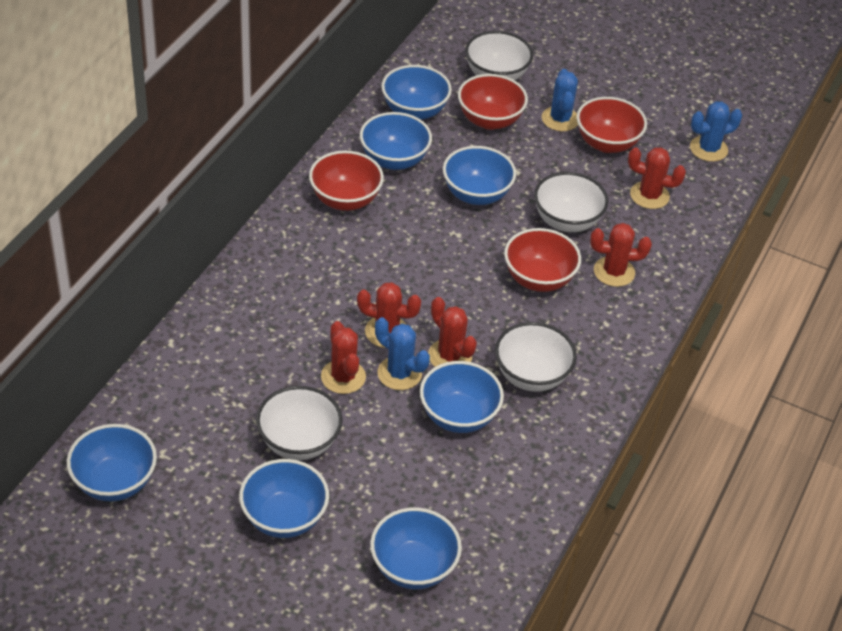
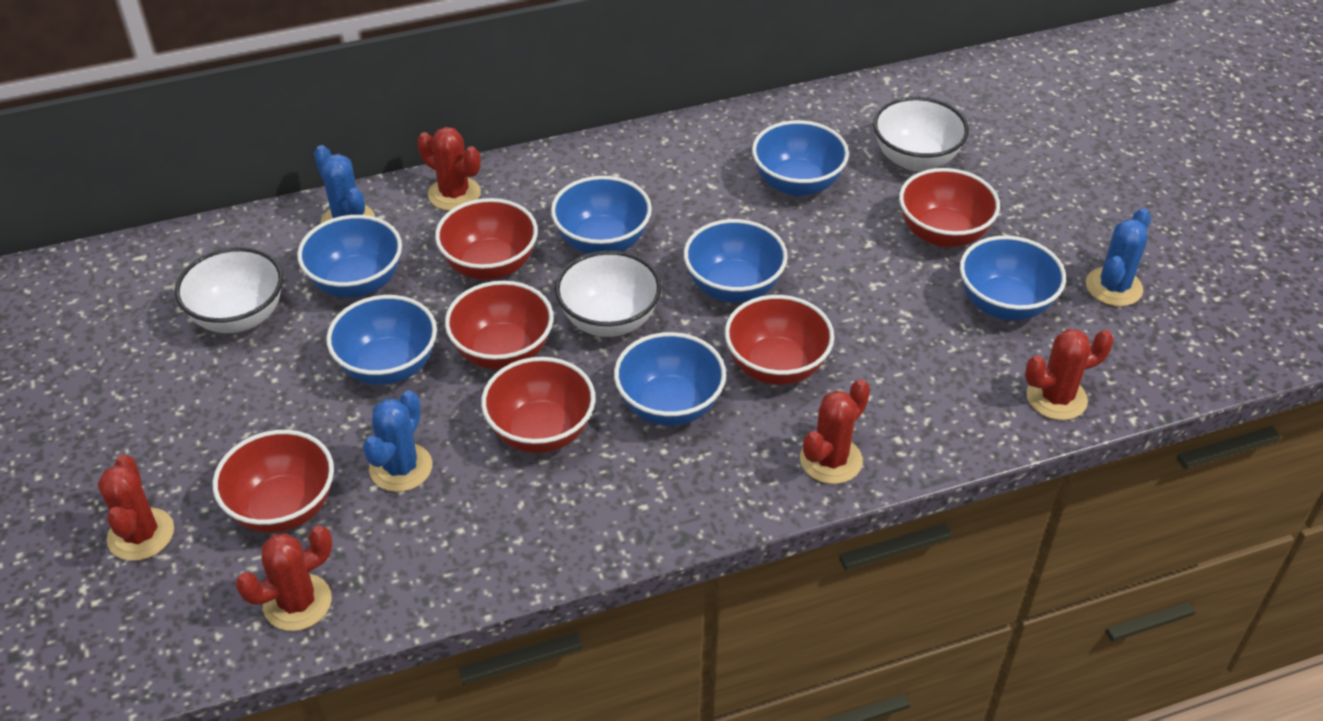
red bowl: 4 -> 6
white bowl: 4 -> 3

